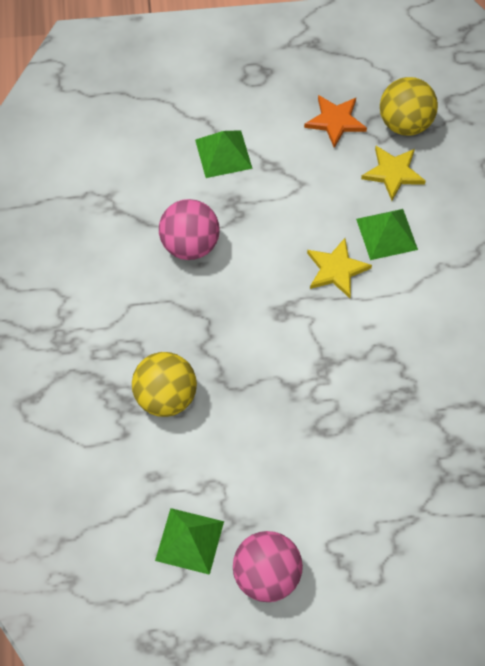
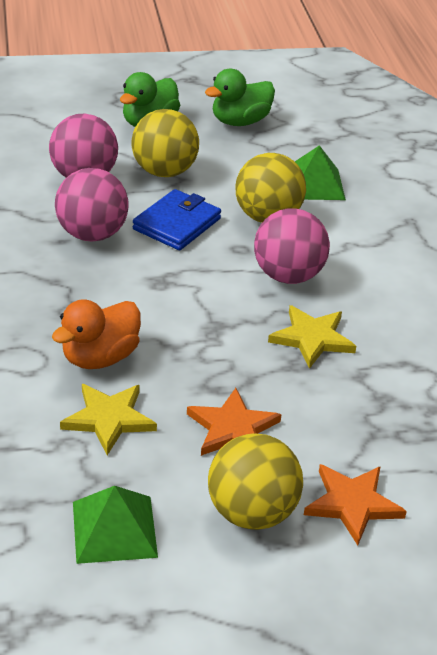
blue wallet: 0 -> 1
green duck: 0 -> 2
green pyramid: 3 -> 2
orange duck: 0 -> 1
orange star: 1 -> 2
pink ball: 2 -> 3
yellow ball: 2 -> 3

